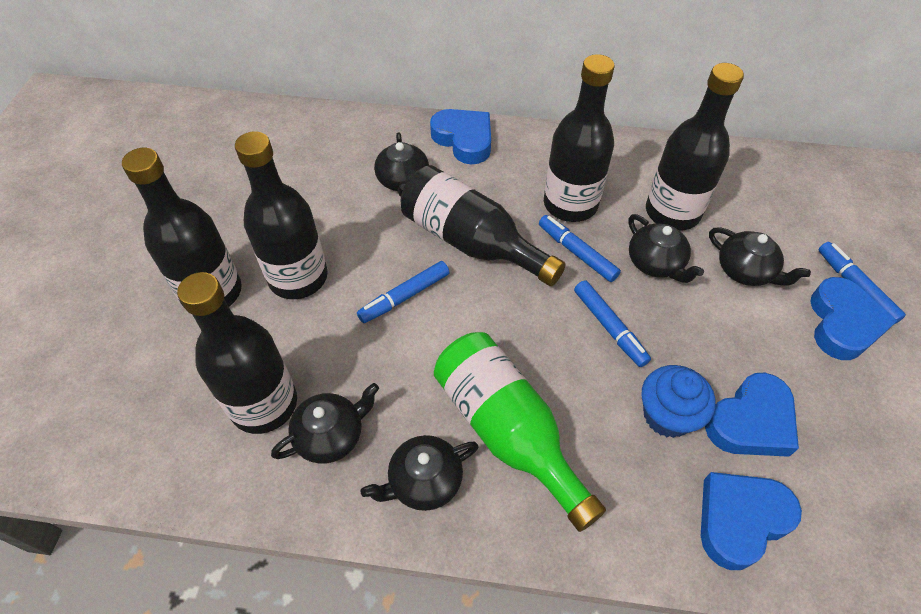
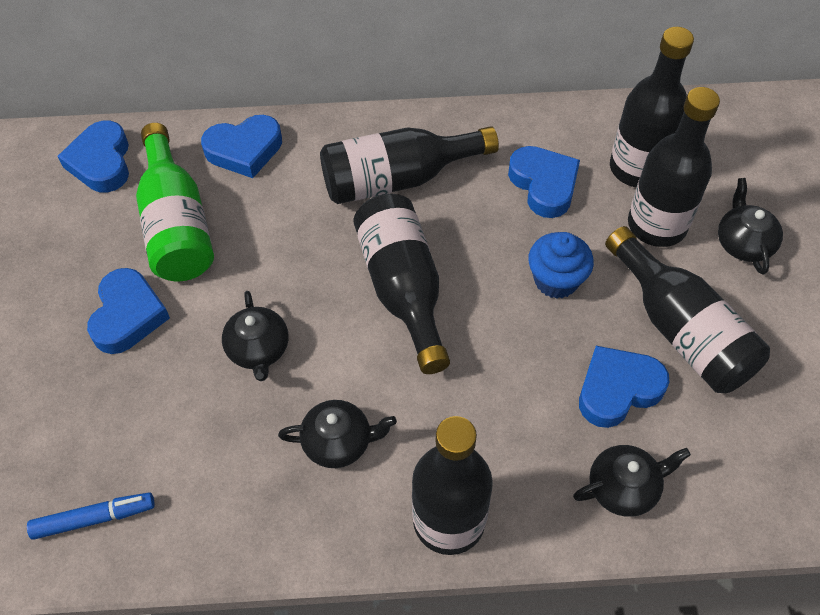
black teapot: 5 -> 4
blue heart: 4 -> 5
blue marker: 4 -> 1

